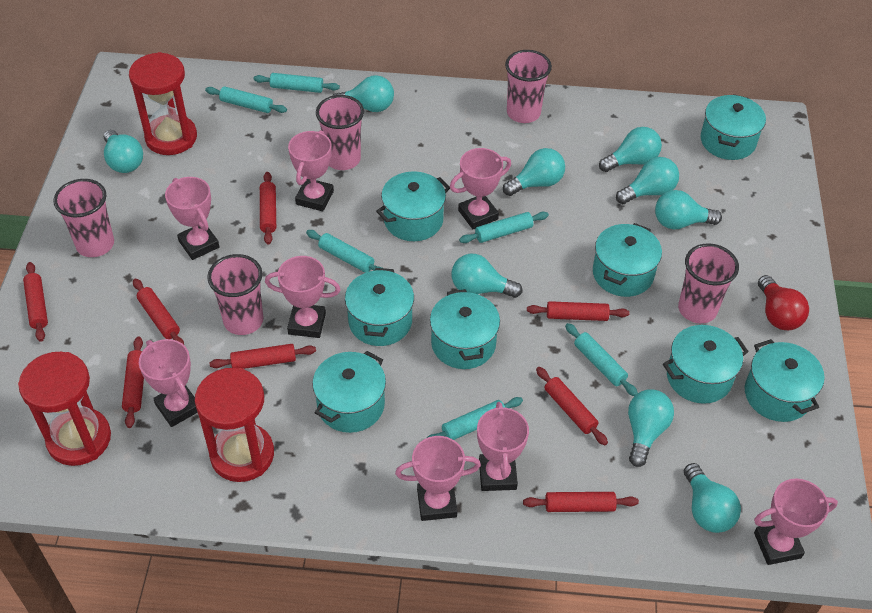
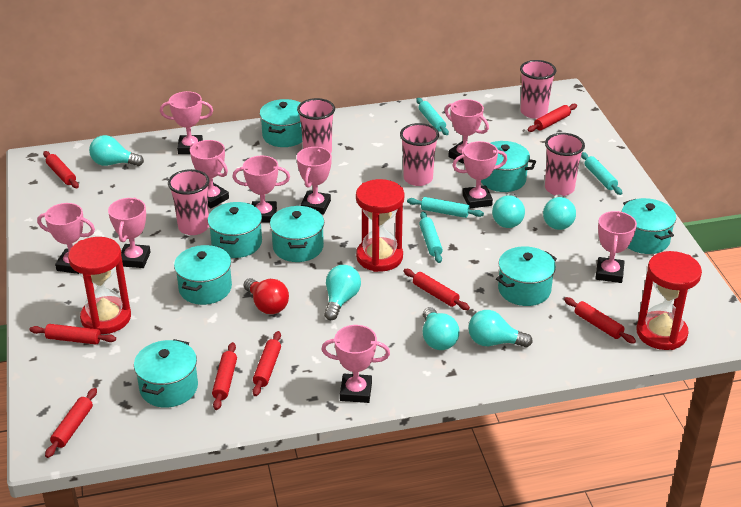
pink trophy: 8 -> 10
turquoise light bulb: 9 -> 6
turquoise rolling pin: 6 -> 4

